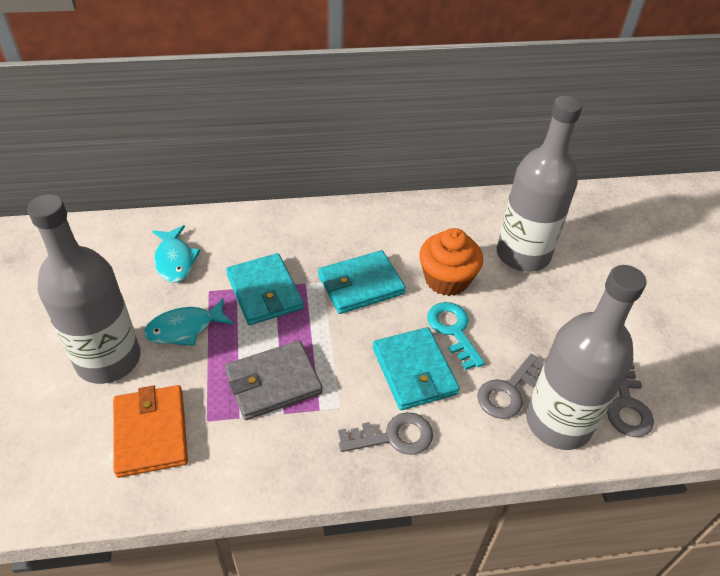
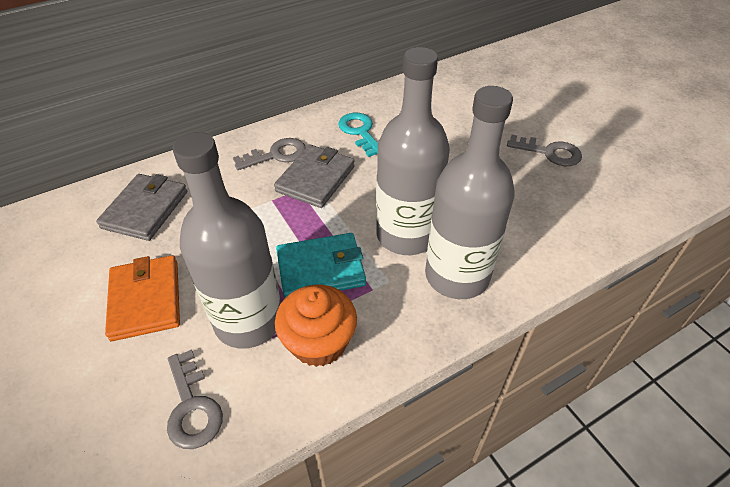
grey wallet: 1 -> 2
turquoise fish: 2 -> 0
turquoise wallet: 3 -> 1

